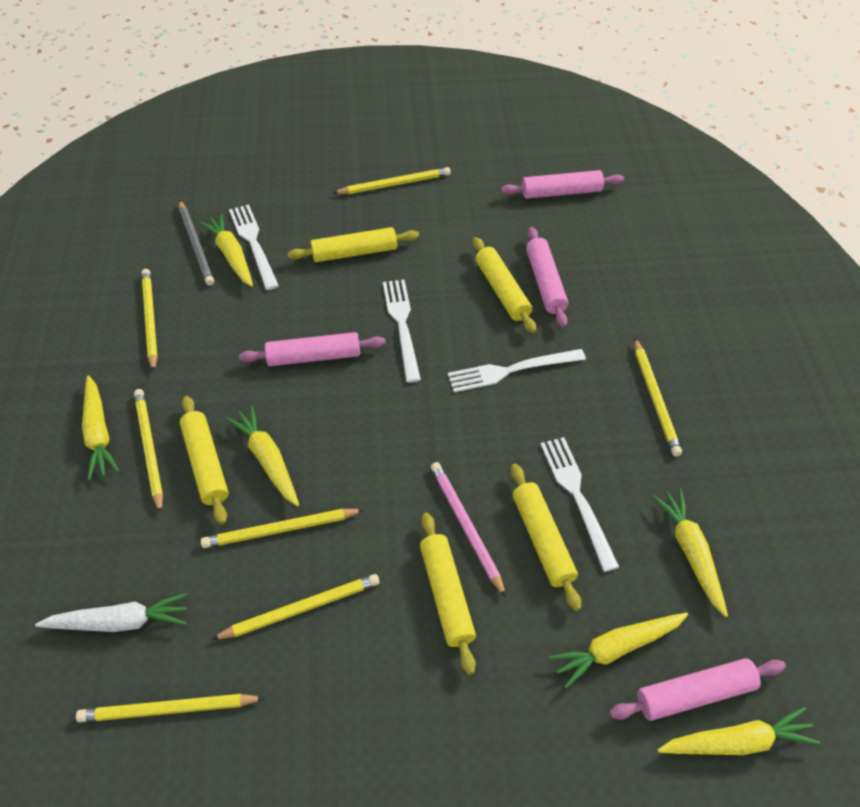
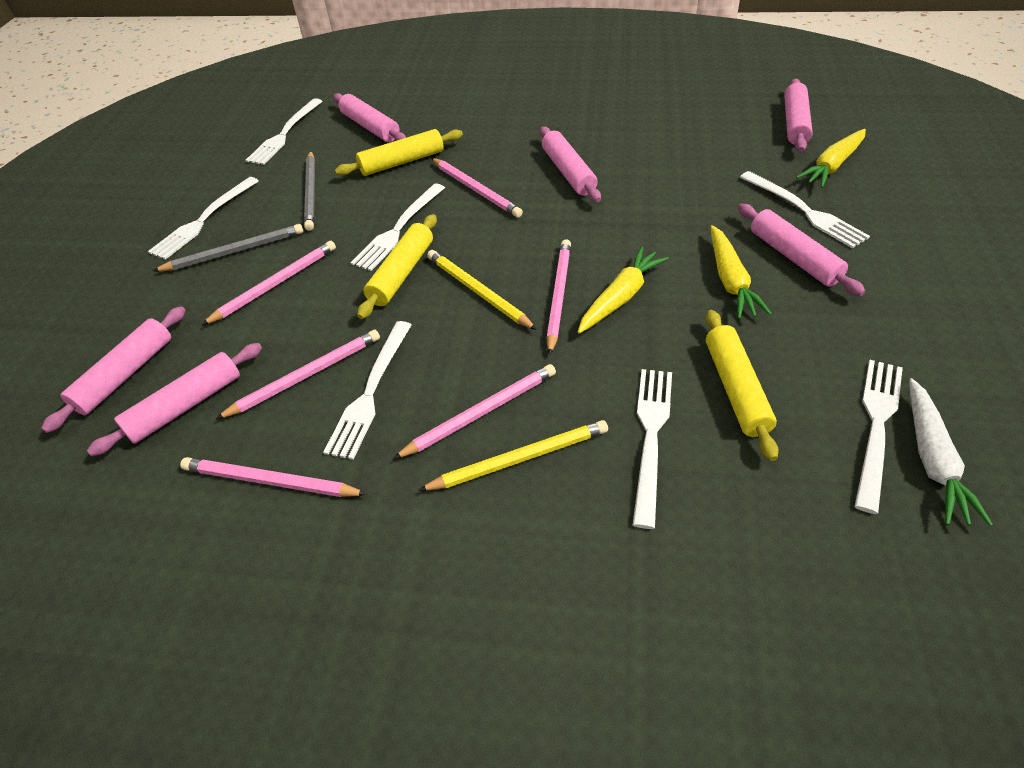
grey pencil: 1 -> 2
pink pencil: 1 -> 6
pink rolling pin: 4 -> 6
white fork: 4 -> 7
yellow carrot: 6 -> 3
yellow pencil: 7 -> 2
yellow rolling pin: 5 -> 3

